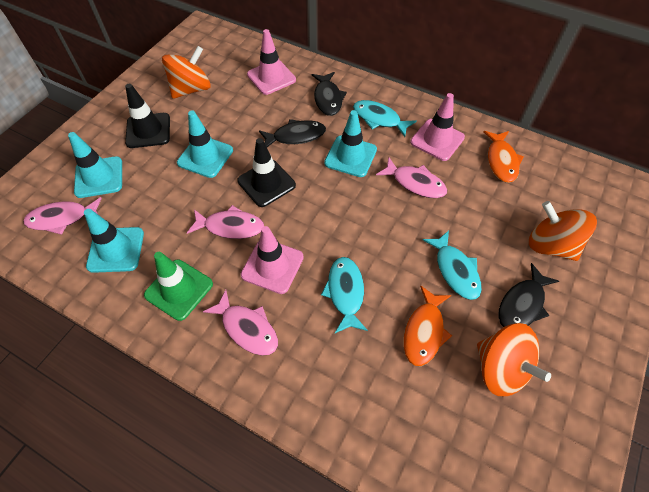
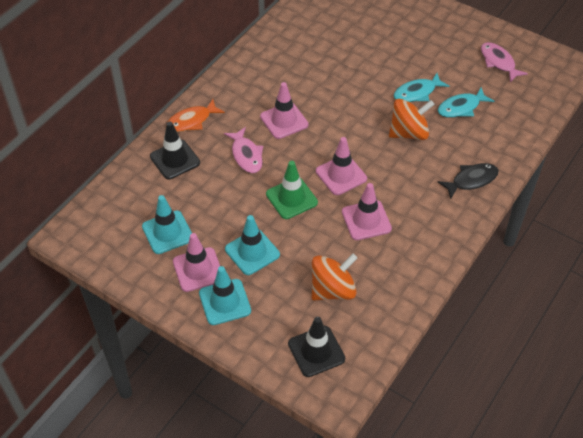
black fish: 3 -> 1
orange fish: 2 -> 1
orange spinning top: 3 -> 2
pink fish: 4 -> 2
pink traffic cone: 3 -> 4
turquoise fish: 3 -> 2
turquoise traffic cone: 4 -> 3

